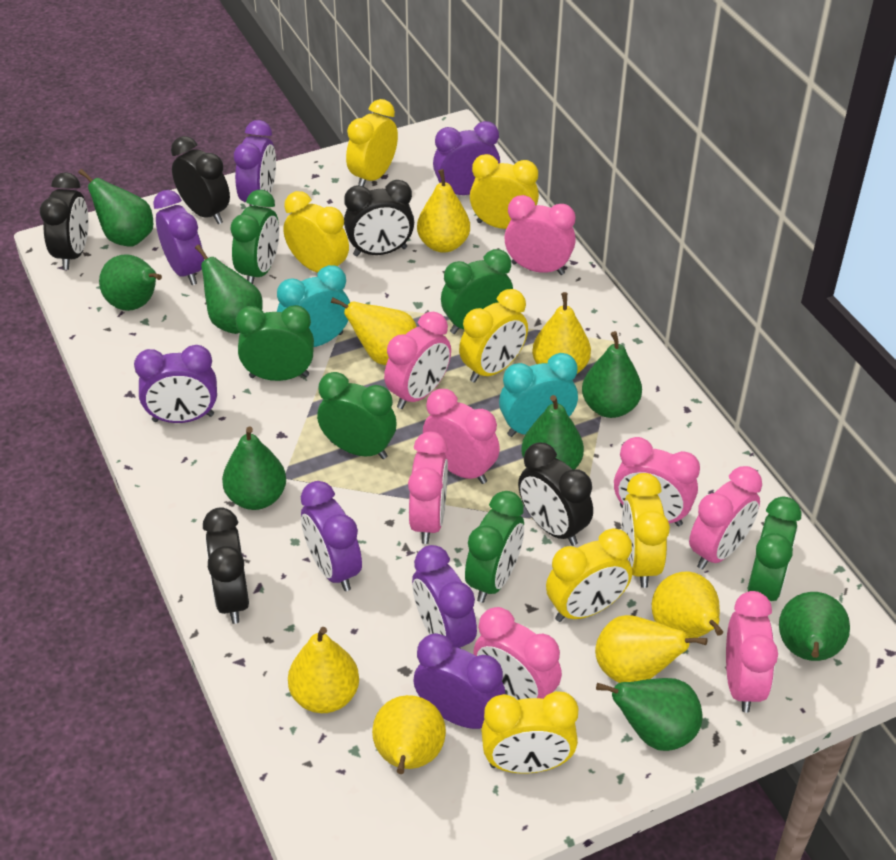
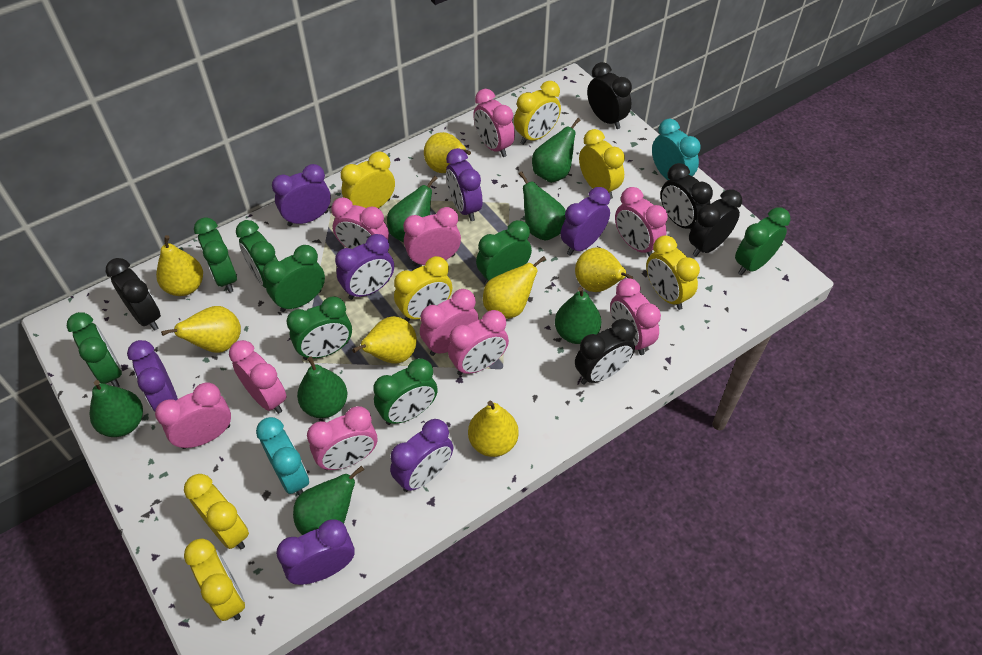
green clock: 6 -> 8
green pear: 8 -> 7
pink clock: 8 -> 10

